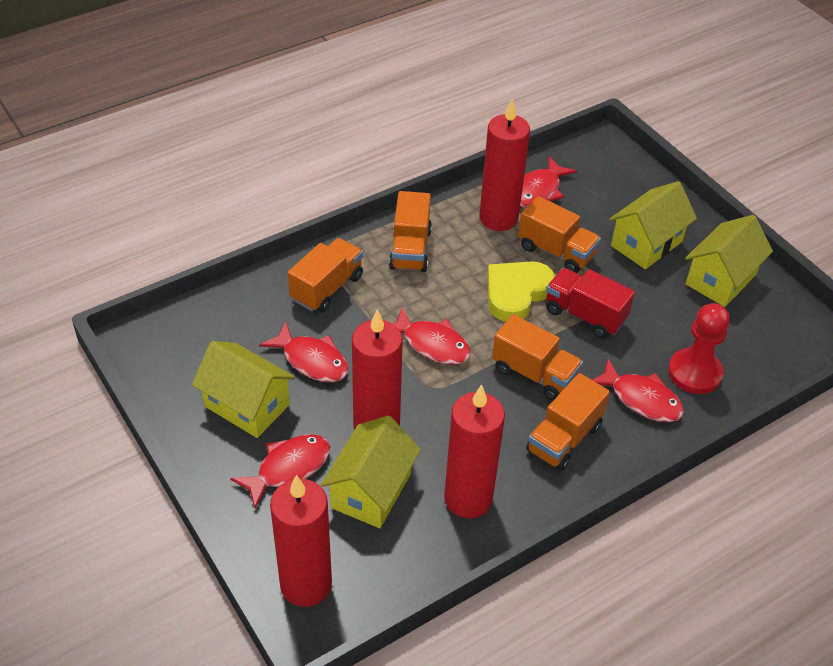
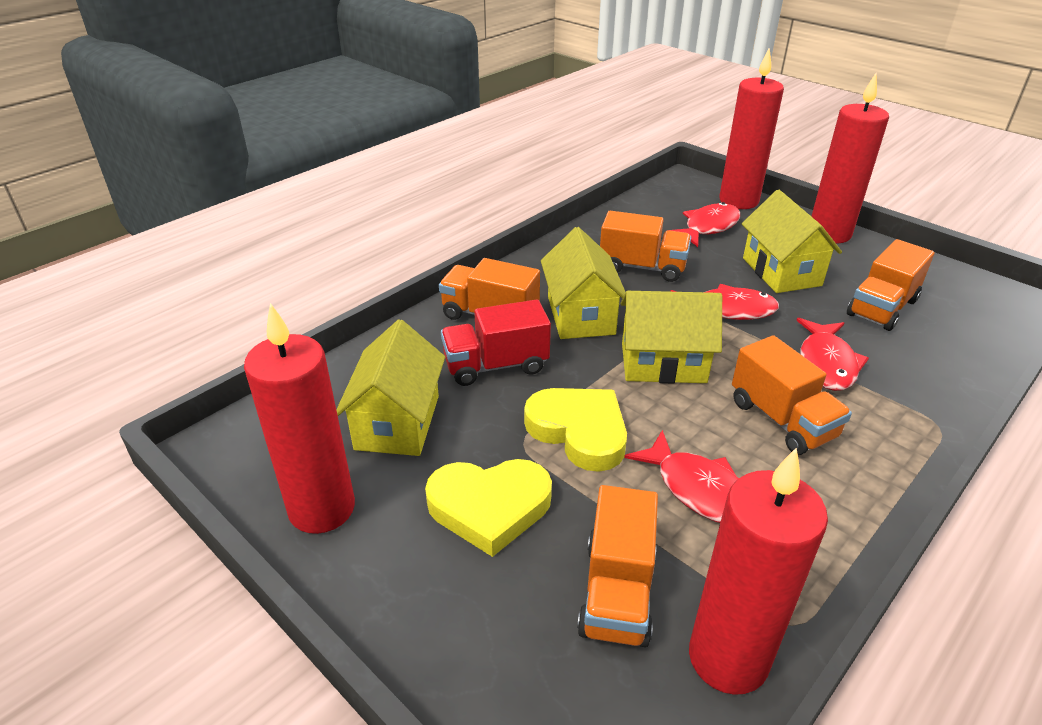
red fish: 5 -> 4
red pawn: 1 -> 0
yellow heart: 1 -> 2

